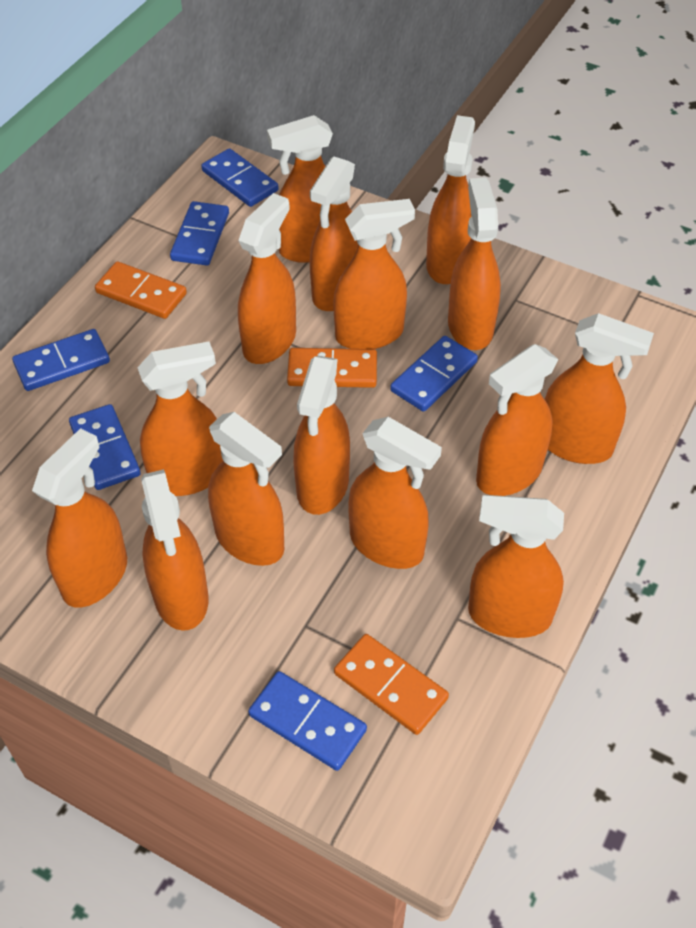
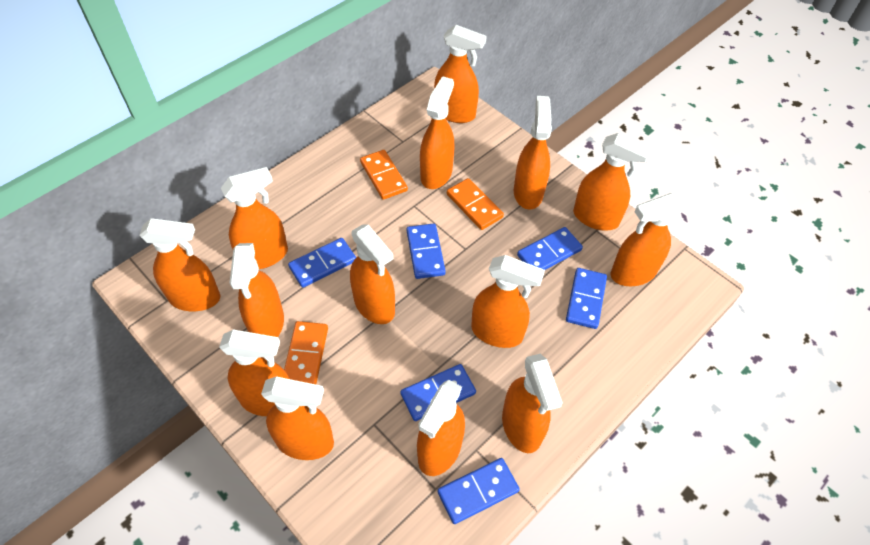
orange spray bottle: 15 -> 14

